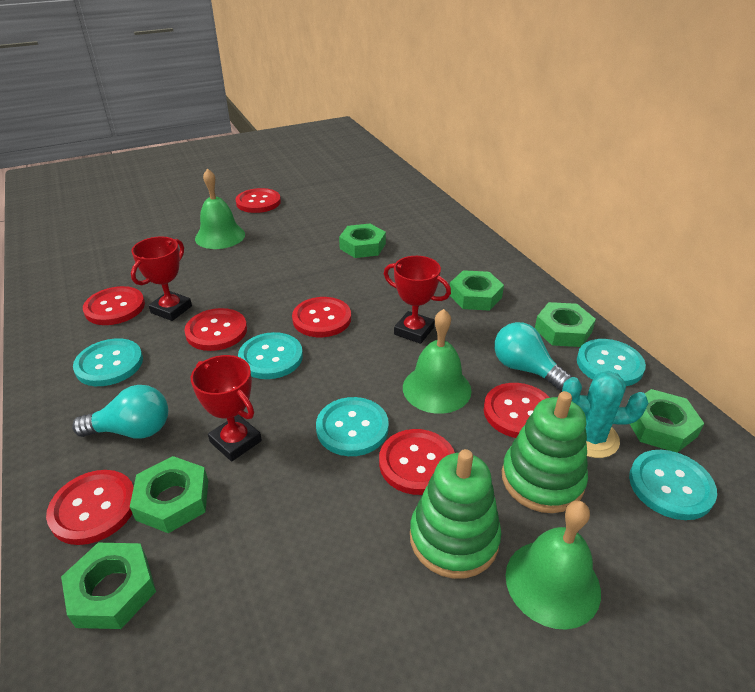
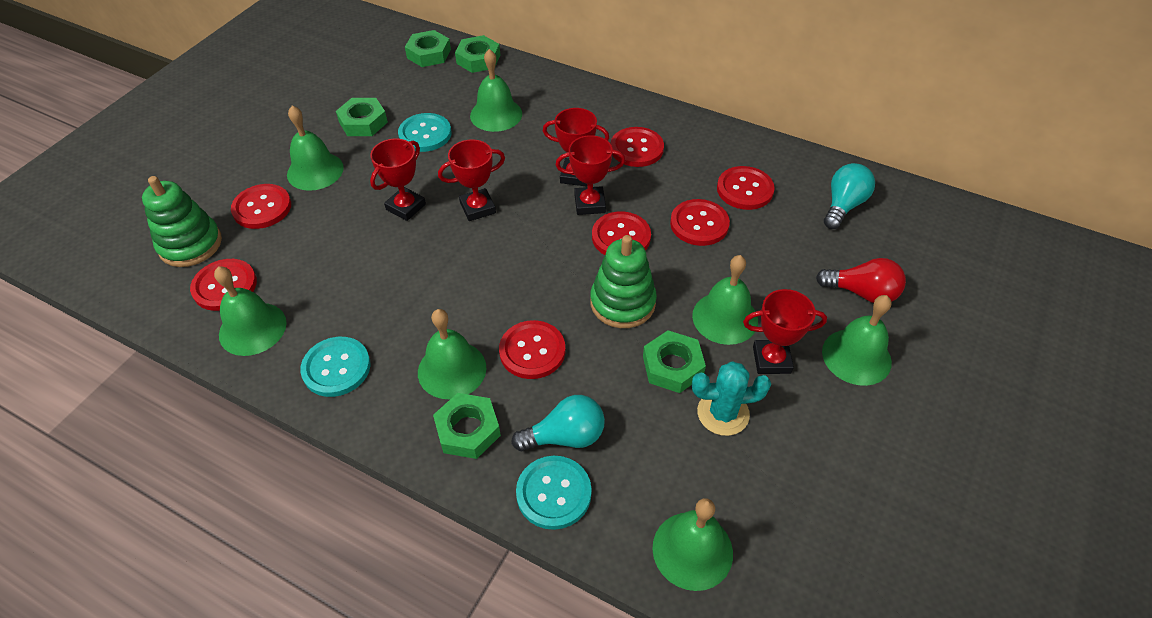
green bell: 3 -> 7
green nut: 6 -> 5
red light bulb: 0 -> 1
red trophy: 3 -> 5
turquoise button: 5 -> 3

